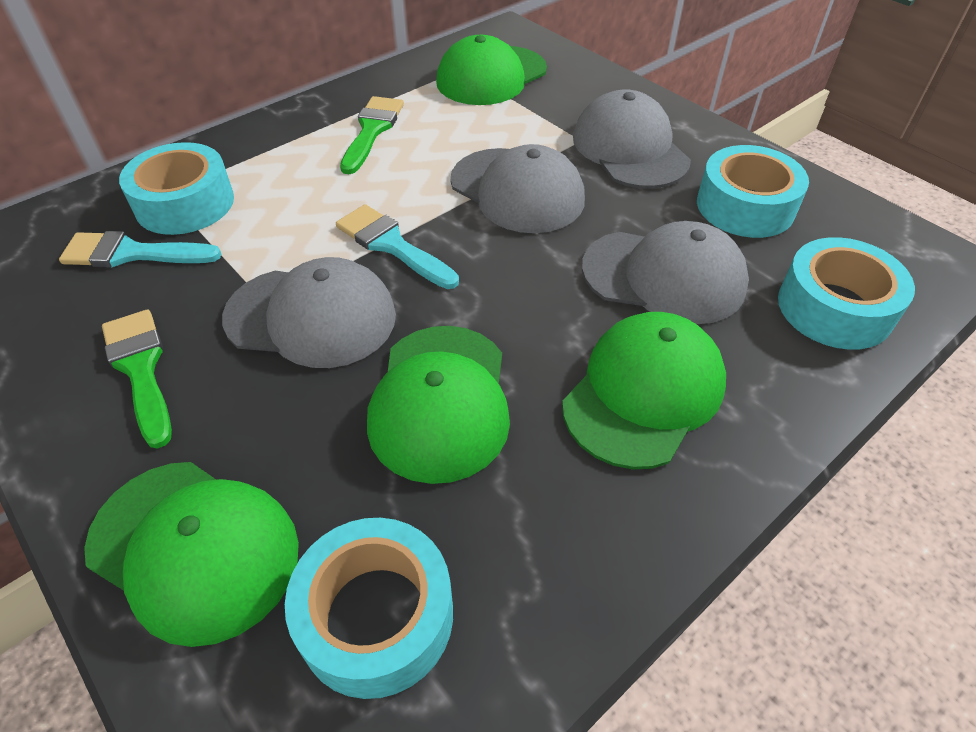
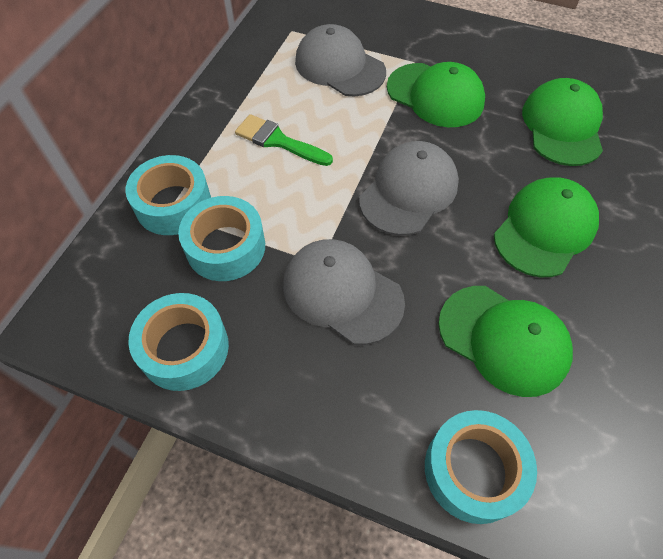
green brush: 2 -> 1
grey cap: 4 -> 3
turquoise brush: 2 -> 0

